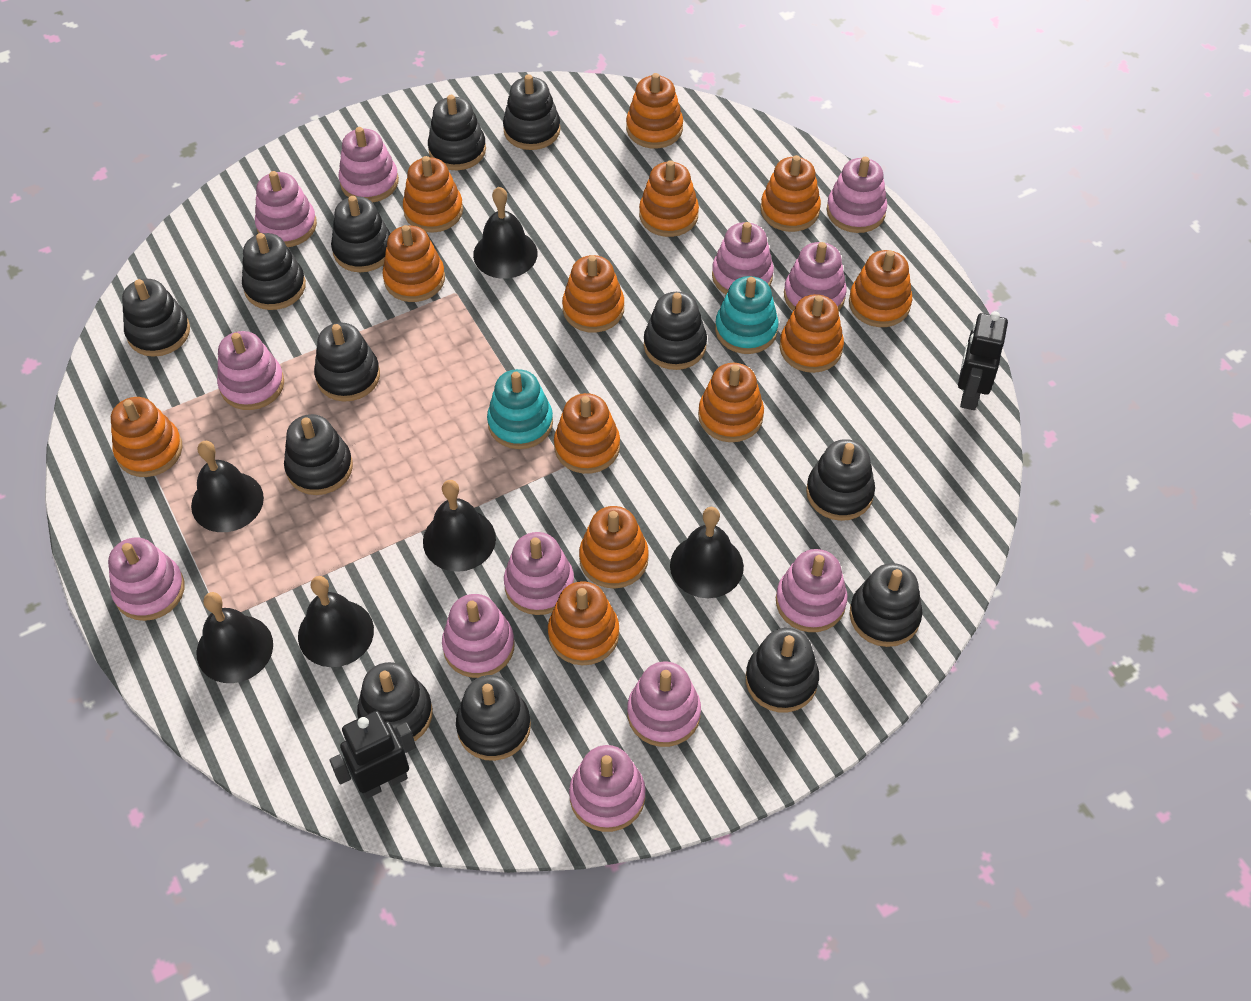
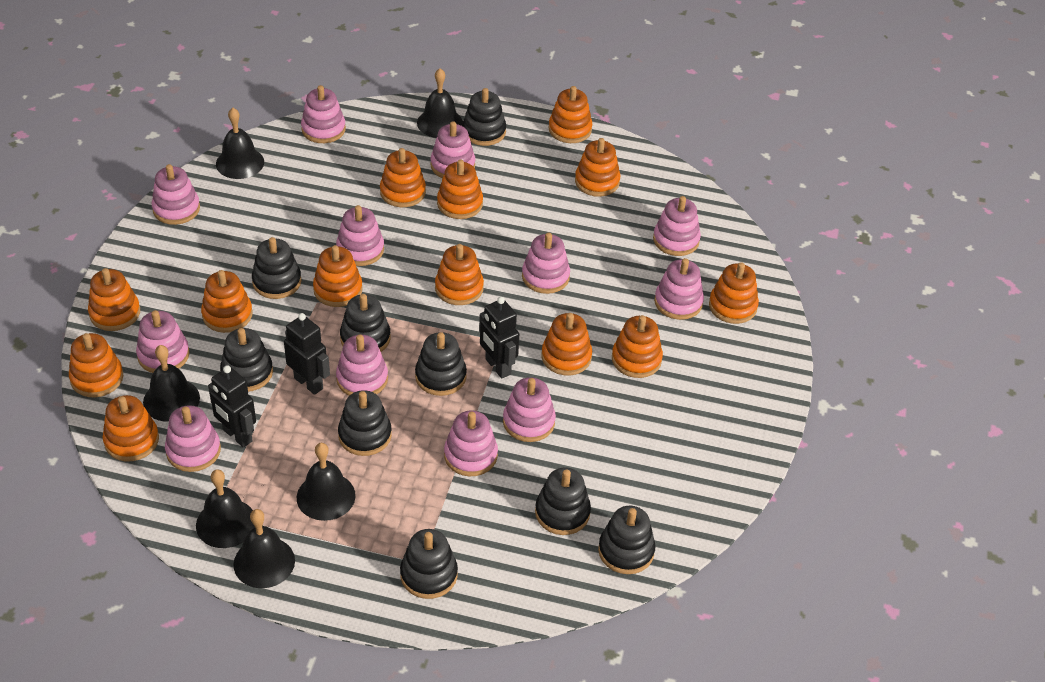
black robot: 2 -> 3
black stacking toy: 13 -> 9
turquoise stacking toy: 2 -> 0

